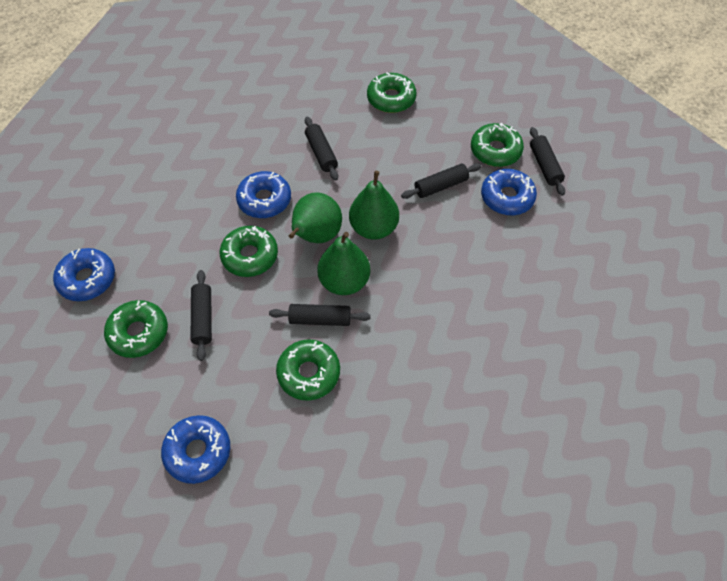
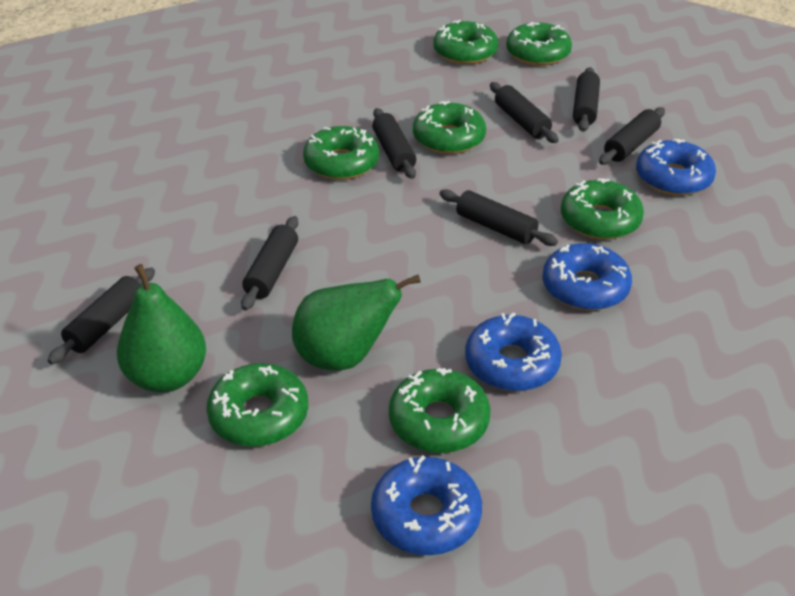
black rolling pin: 5 -> 7
green donut: 5 -> 7
green pear: 3 -> 2

